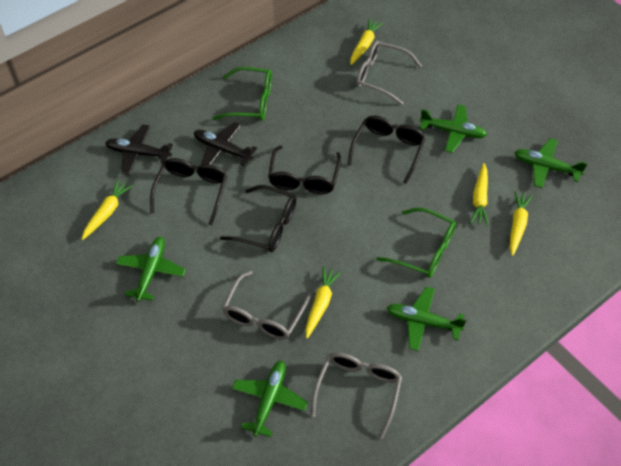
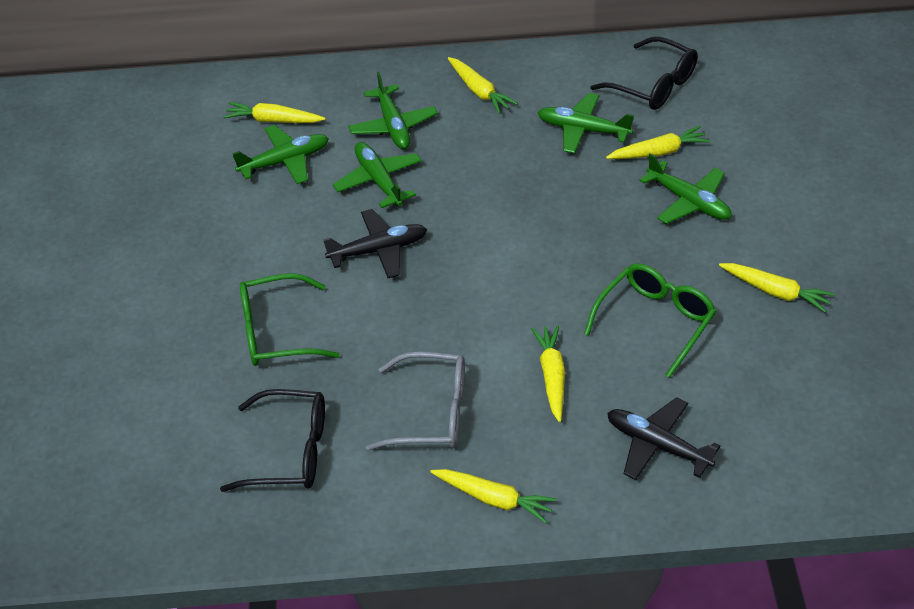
black glasses: 4 -> 2
grey glasses: 3 -> 1
yellow carrot: 5 -> 6

